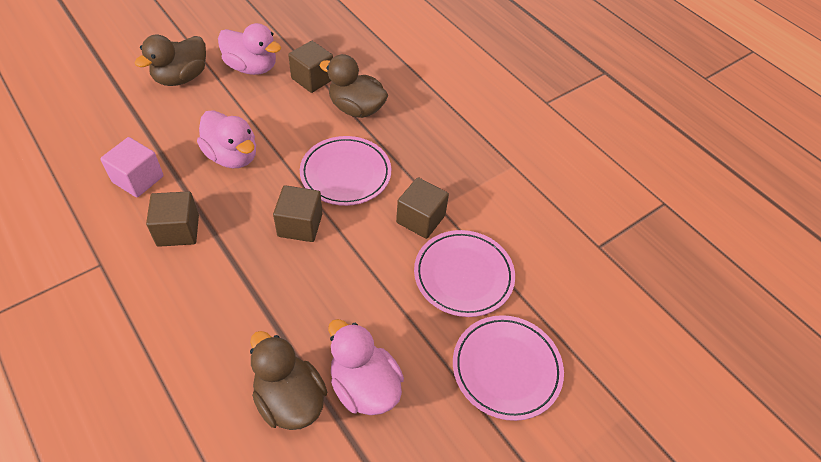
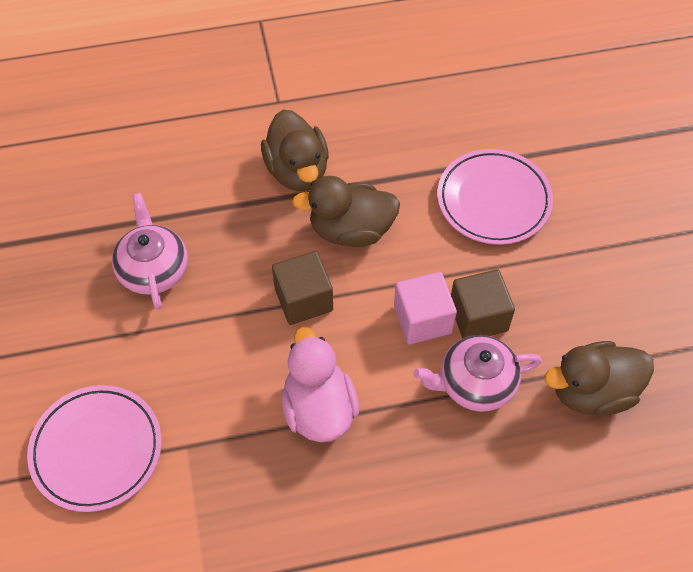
brown cube: 4 -> 2
pink duck: 3 -> 1
pink plate: 3 -> 2
pink teapot: 0 -> 2

